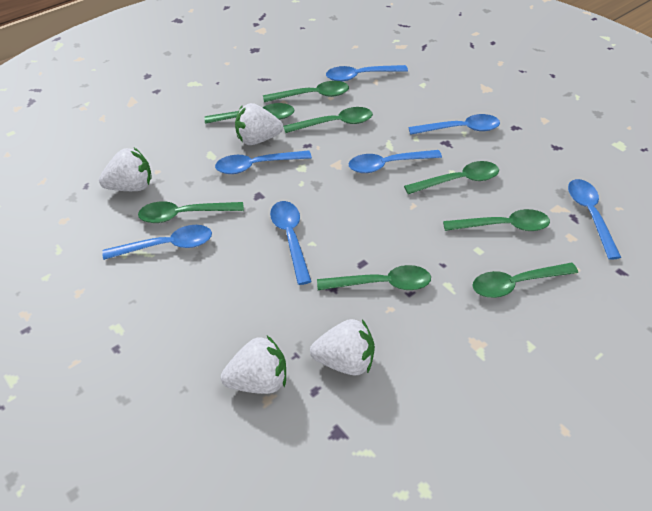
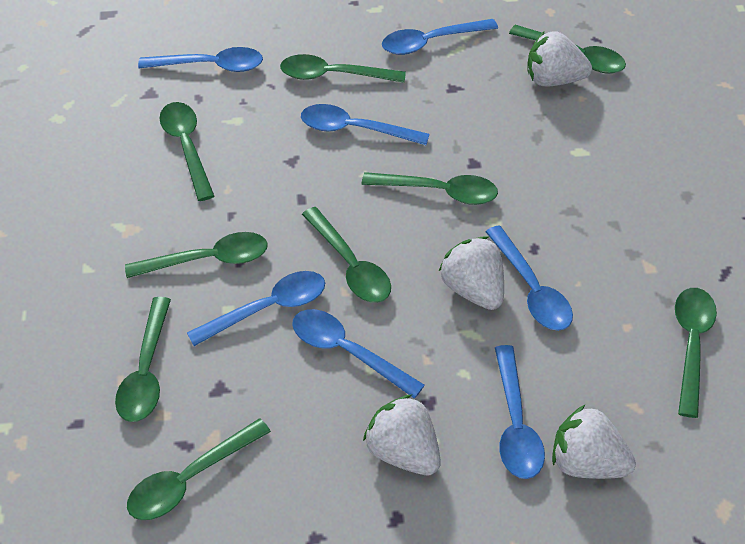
green spoon: 8 -> 9

